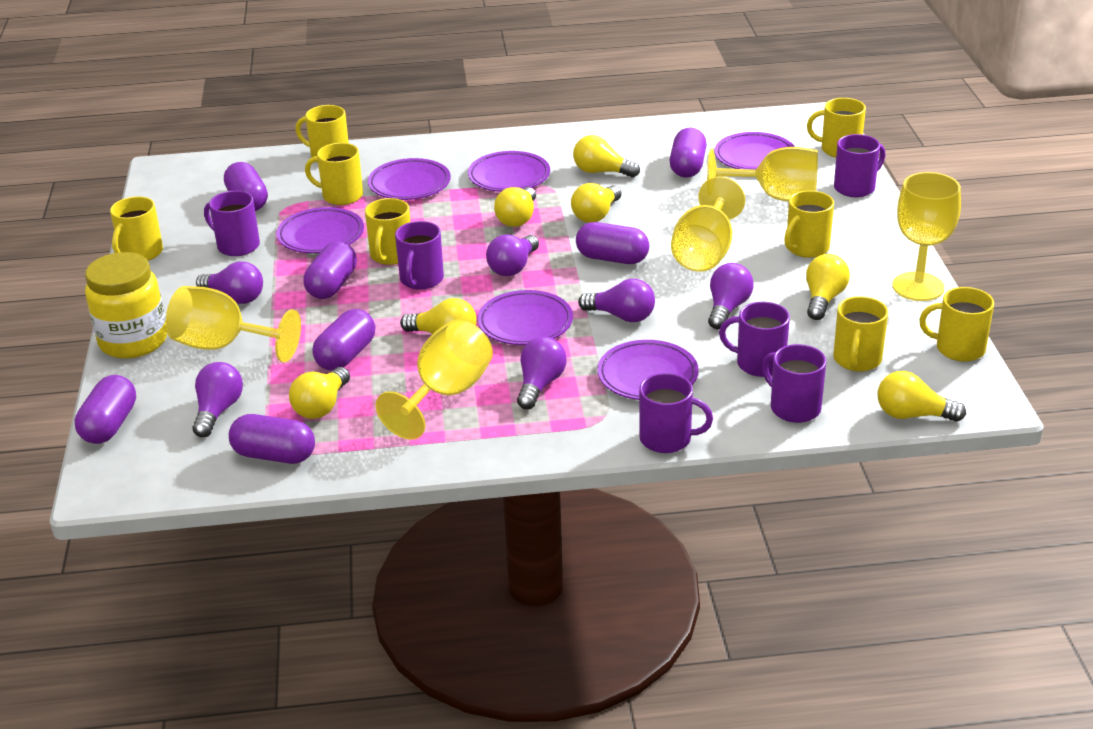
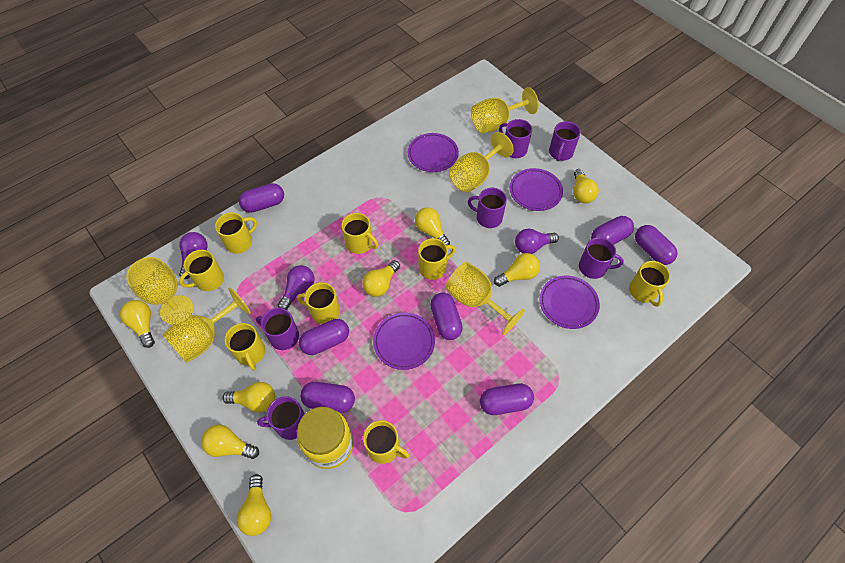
purple light bulb: 6 -> 3
purple plate: 6 -> 4
yellow light bulb: 7 -> 8

